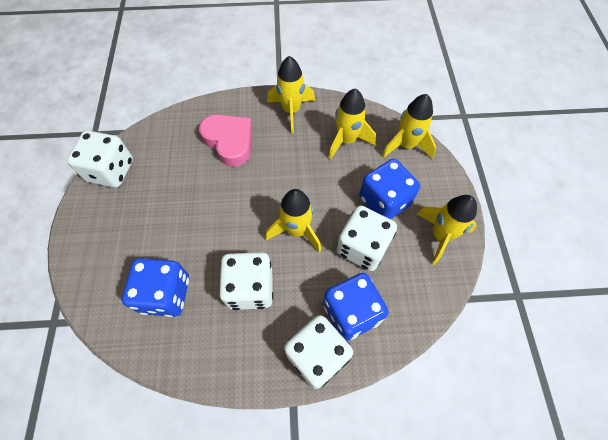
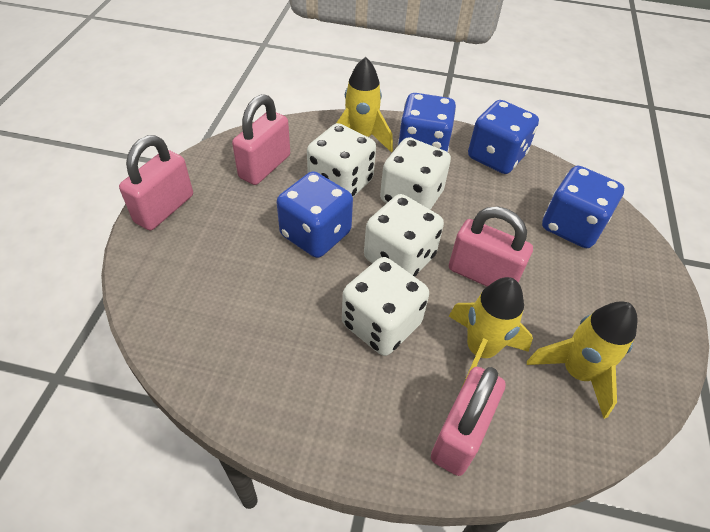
blue dice: 3 -> 4
pink heart: 1 -> 0
pink padlock: 0 -> 4
yellow rocket: 5 -> 3

